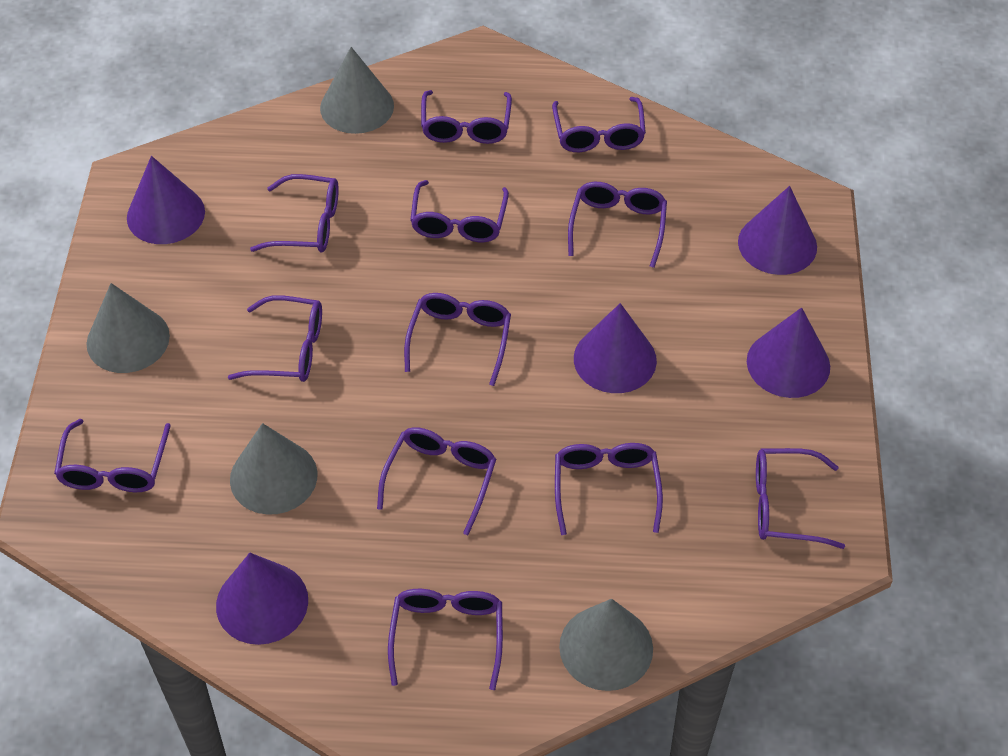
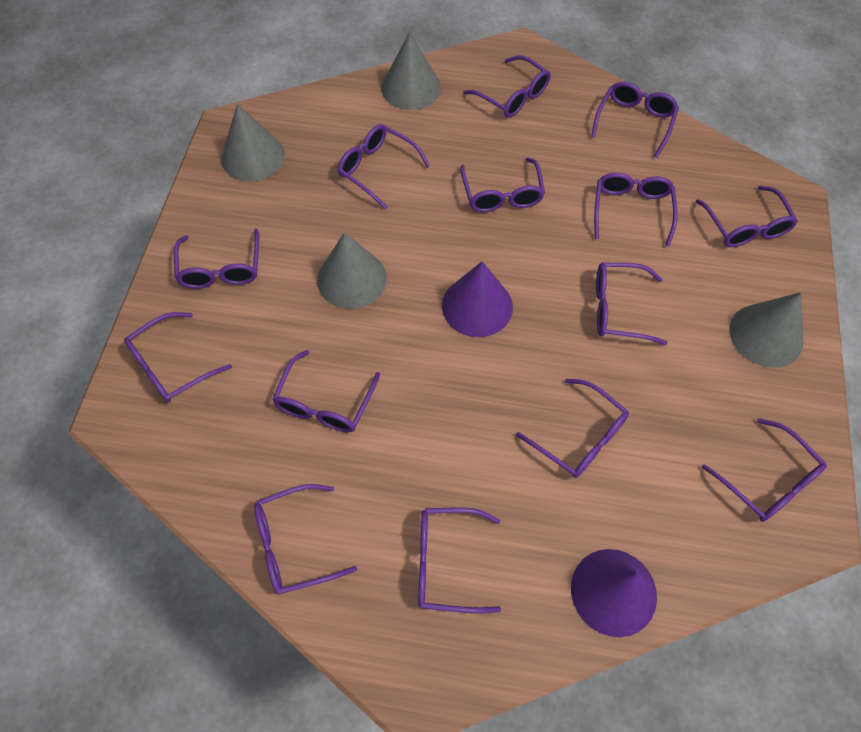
purple cone: 5 -> 2
purple glasses: 12 -> 14

